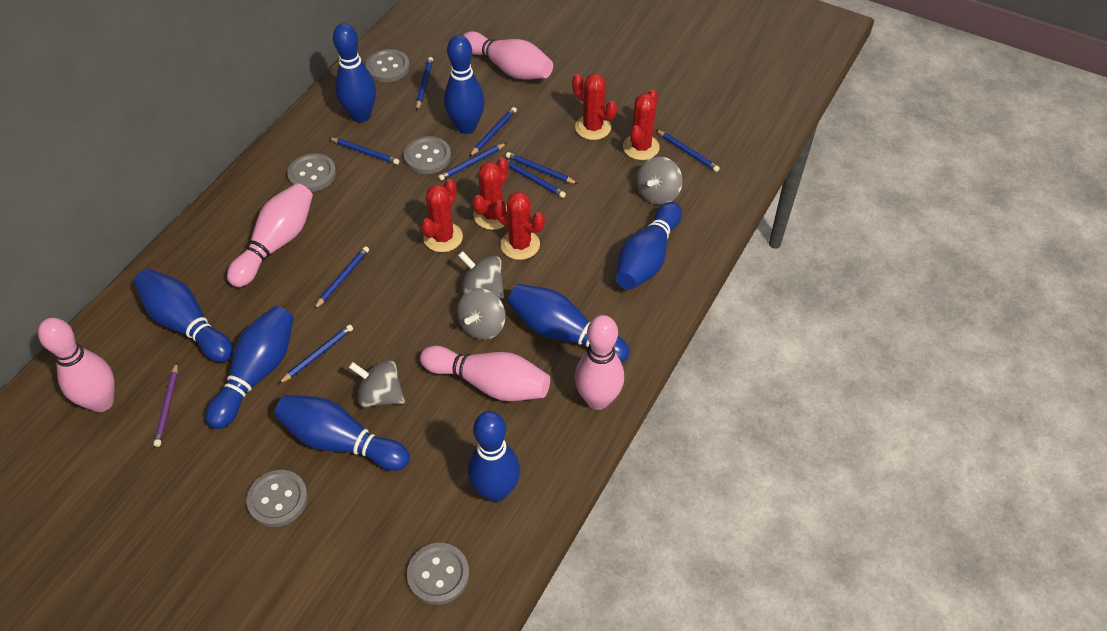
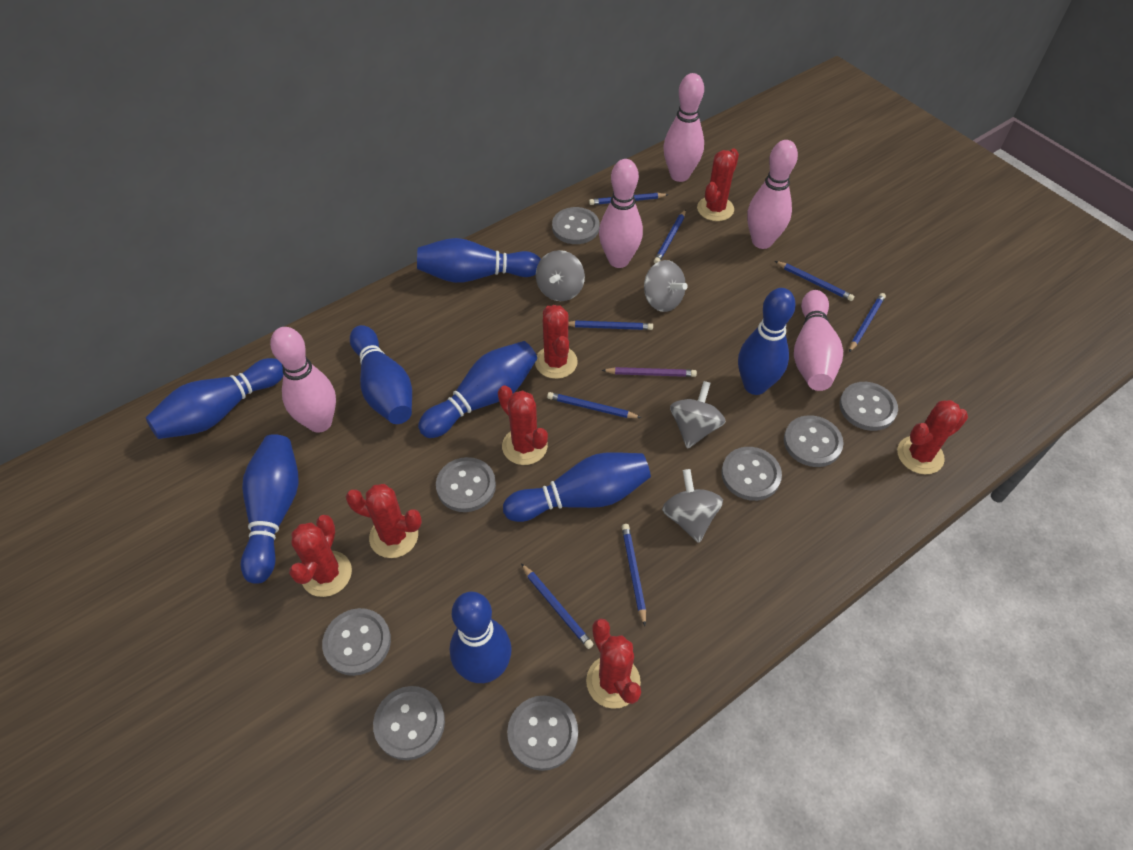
blue pencil: 9 -> 8
grey button: 5 -> 8
red cactus: 5 -> 7

